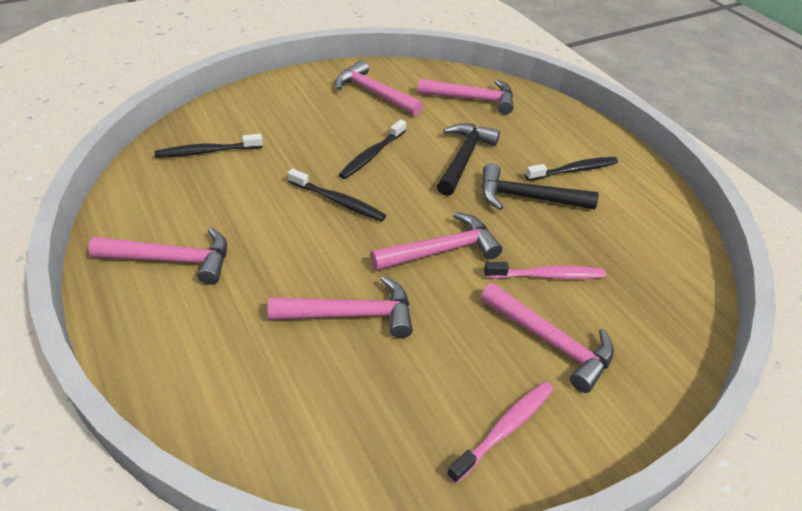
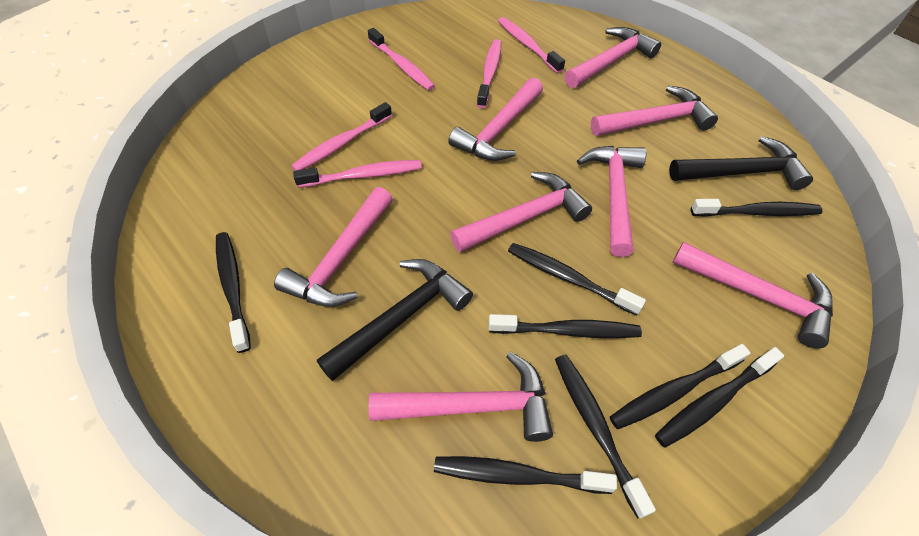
black toothbrush: 4 -> 8
pink hammer: 6 -> 8
pink toothbrush: 2 -> 5

